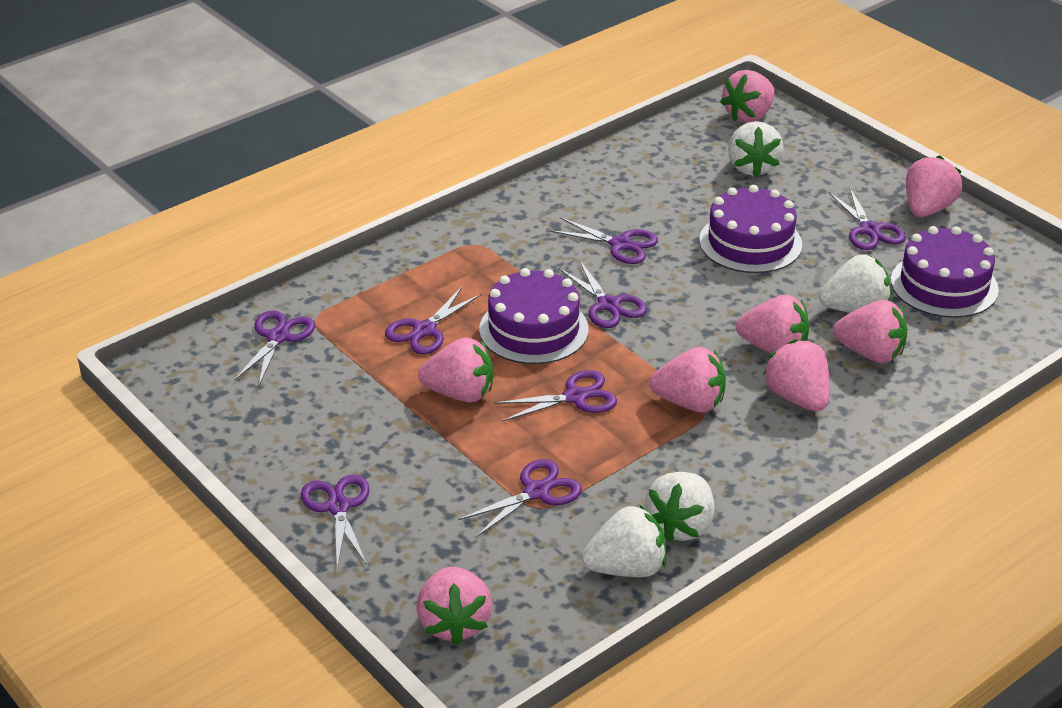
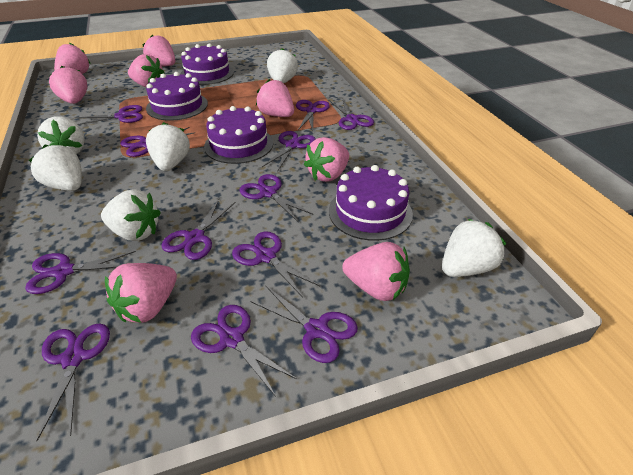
purple cake: 3 -> 4
purple scissors: 8 -> 12
white strawberry: 4 -> 6

